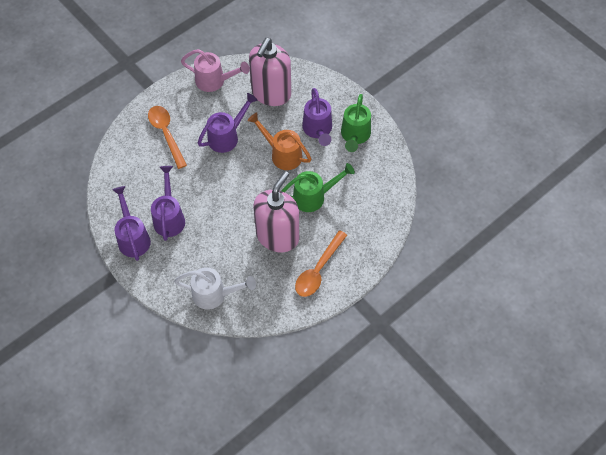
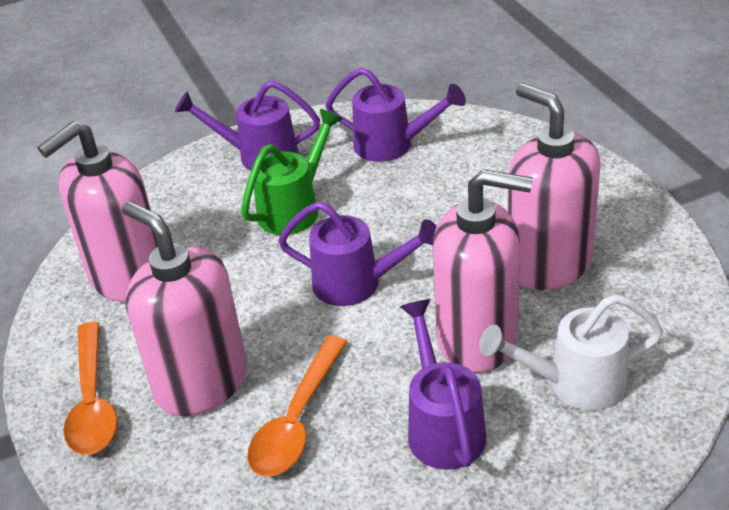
green watering can: 2 -> 1
orange watering can: 1 -> 0
pink soap dispenser: 2 -> 4
pink watering can: 1 -> 0

